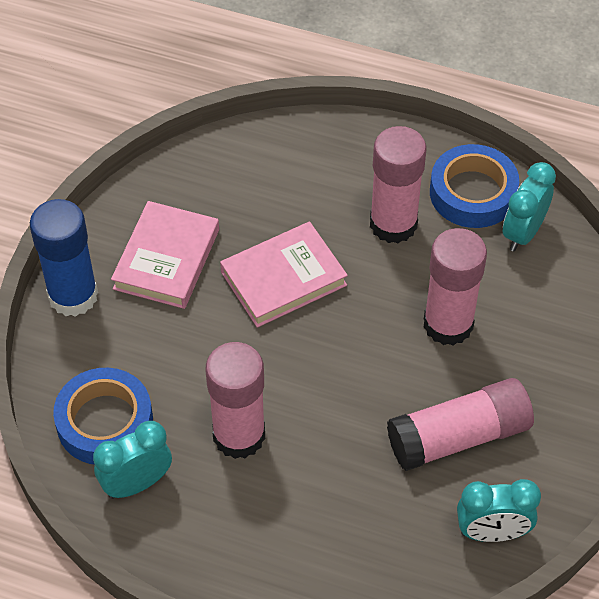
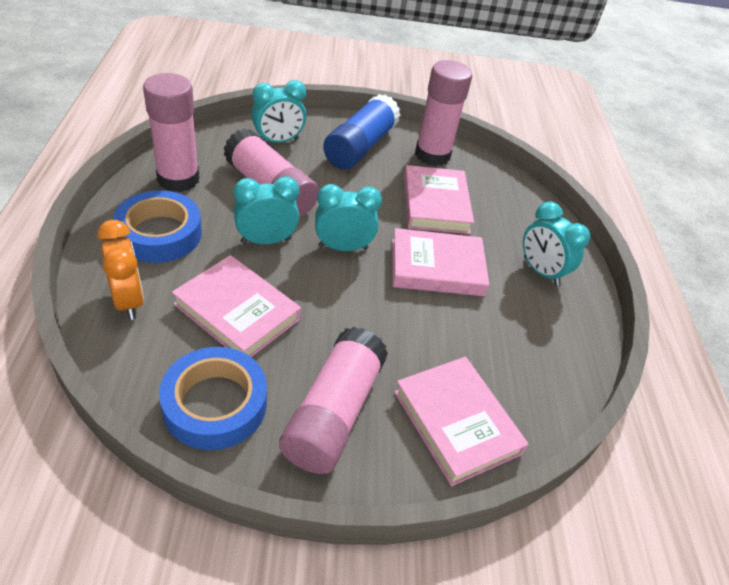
orange clock: 0 -> 1
pink book: 2 -> 4
turquoise clock: 3 -> 4

